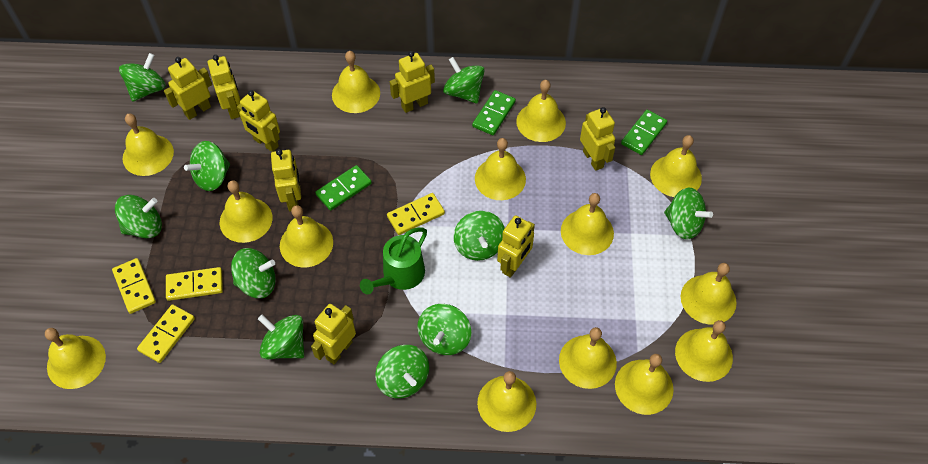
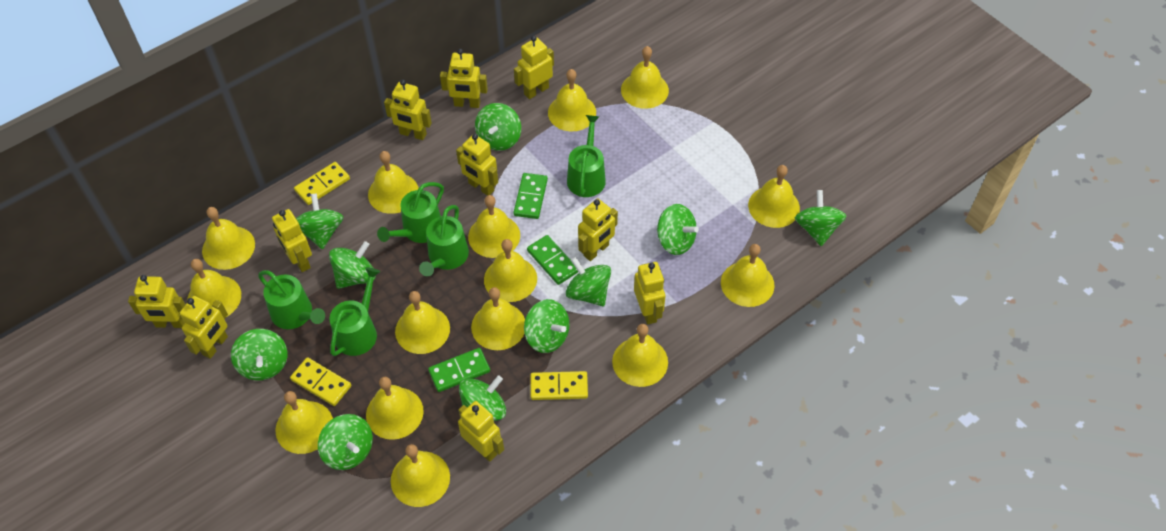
green watering can: 1 -> 5
yellow bell: 14 -> 15
yellow domino: 4 -> 3
yellow robot: 8 -> 10

